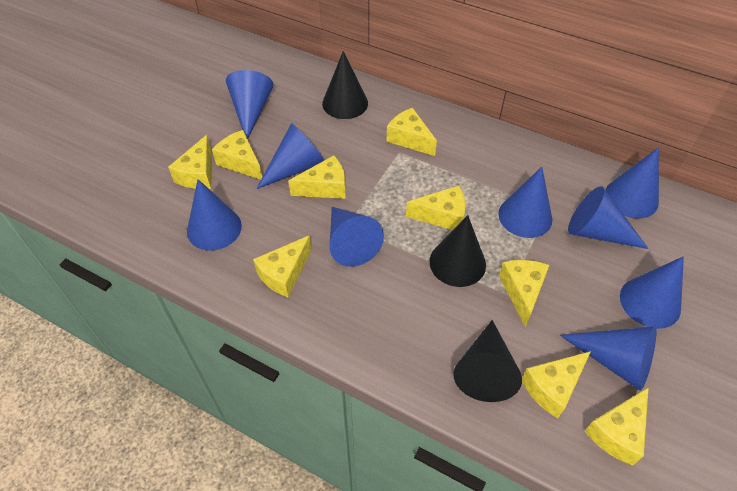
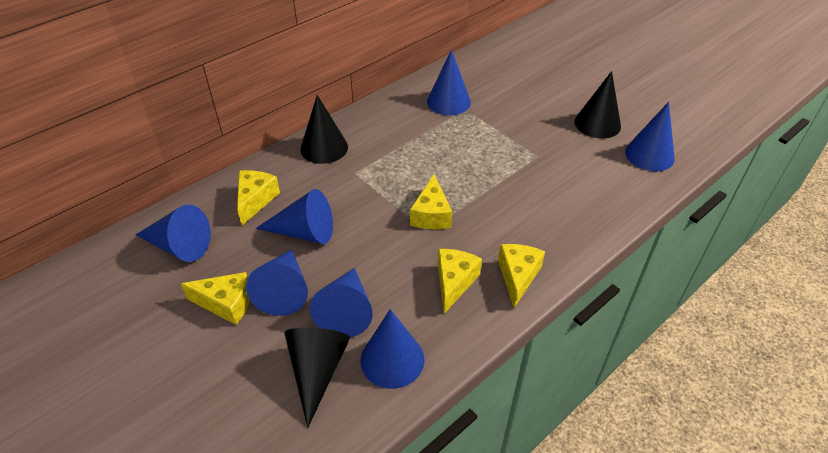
blue cone: 9 -> 7
yellow cheese: 9 -> 5

